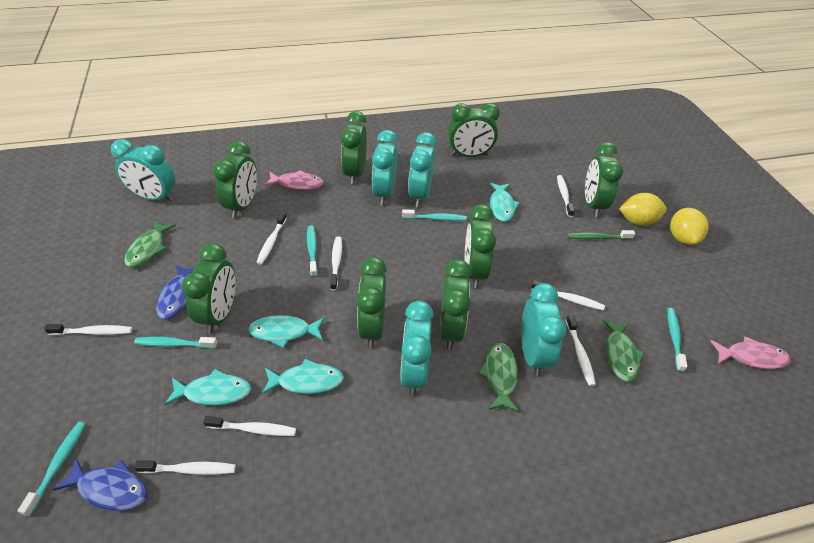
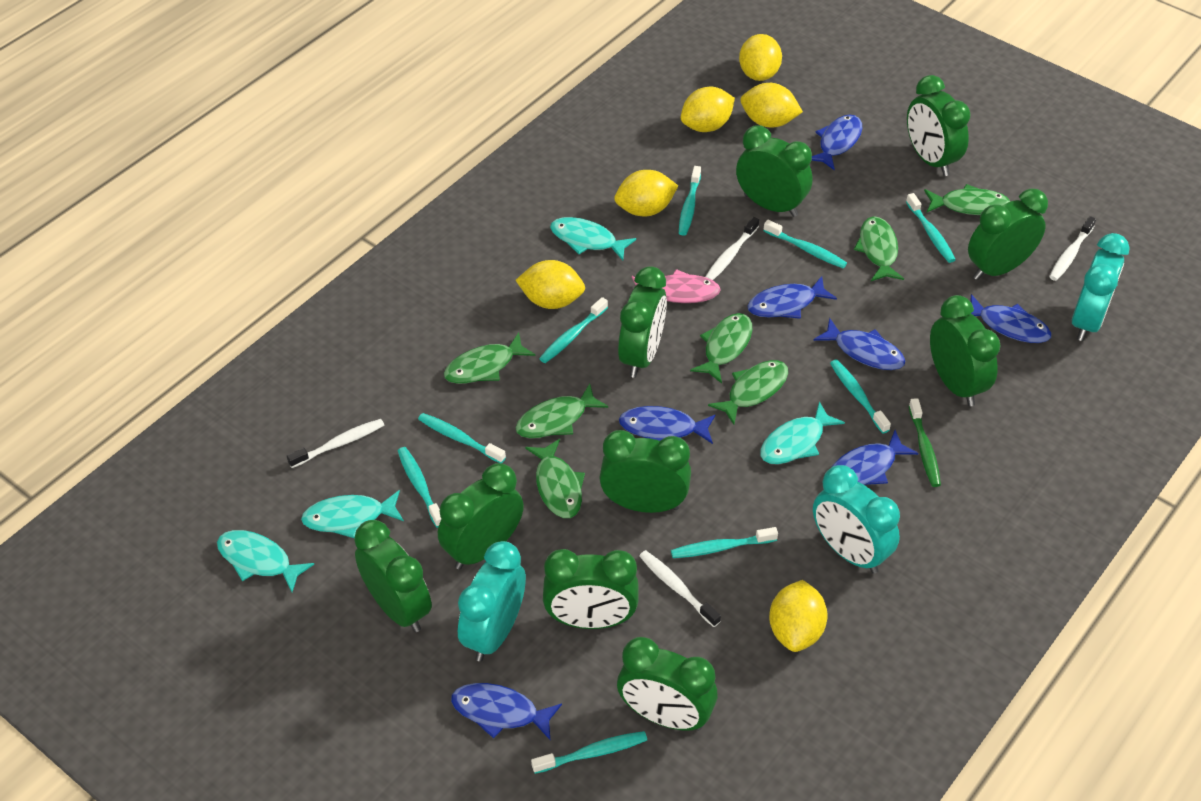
blue fish: 2 -> 7
green clock: 8 -> 10
green fish: 3 -> 7
pink fish: 2 -> 1
turquoise clock: 5 -> 3
turquoise toothbrush: 5 -> 9
white toothbrush: 8 -> 4
yellow lemon: 2 -> 6

